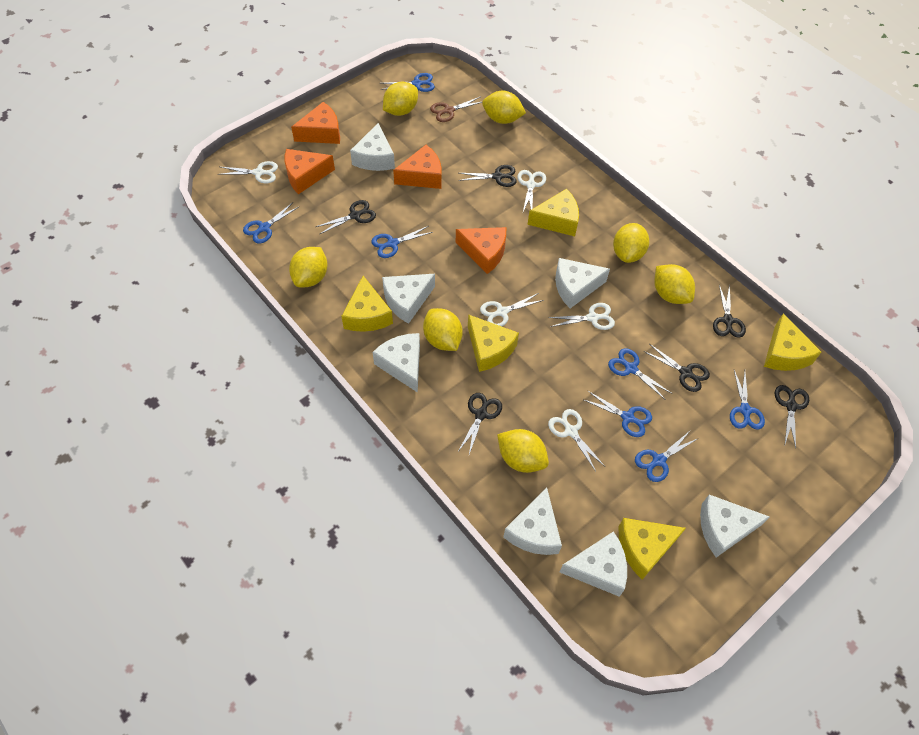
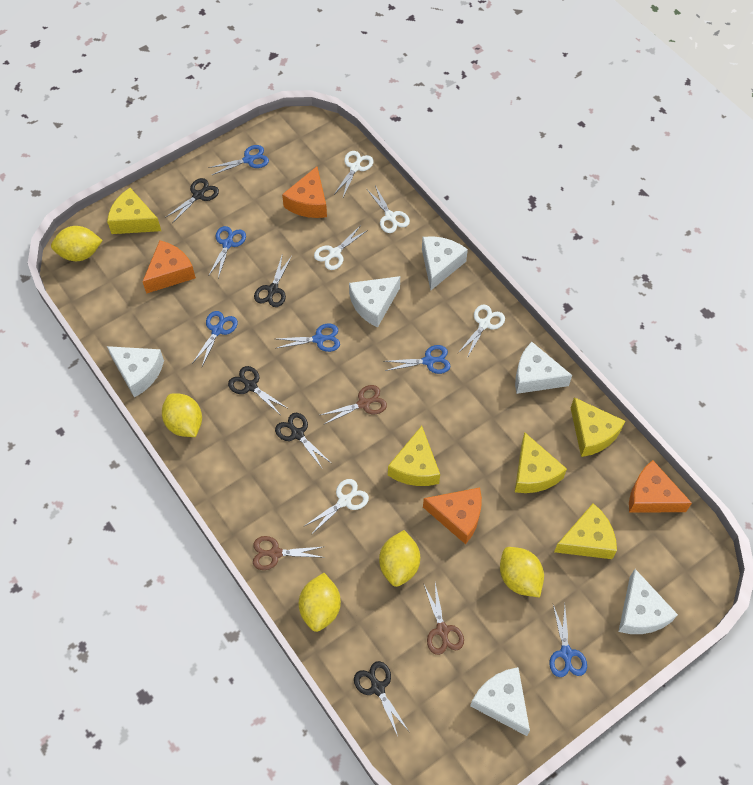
black scissors: 6 -> 5
blue scissors: 7 -> 6
brown scissors: 1 -> 3
white cheese: 7 -> 6
yellow lemon: 7 -> 5

